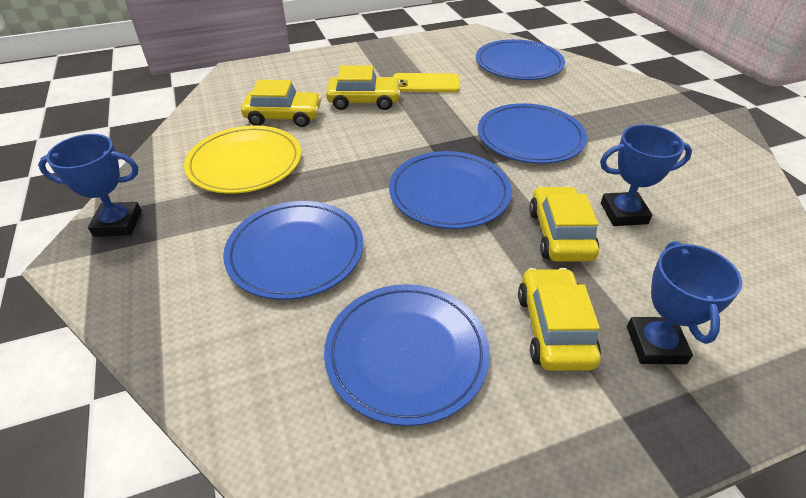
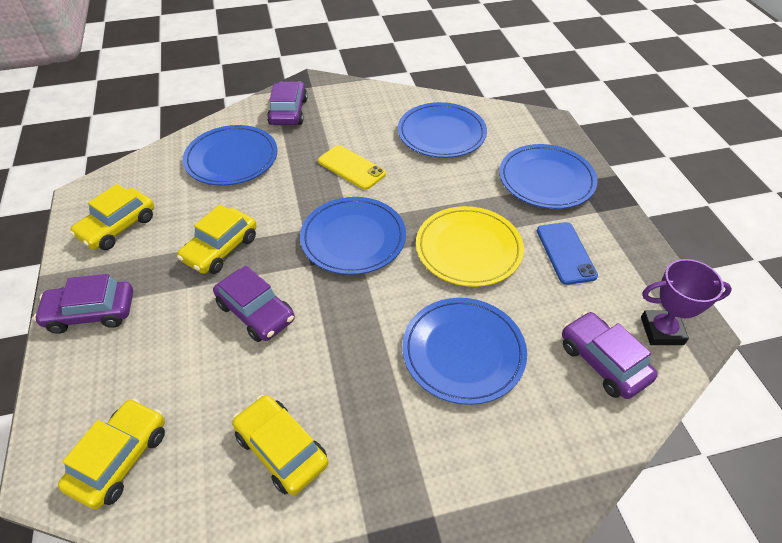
blue phone: 0 -> 1
blue trophy: 3 -> 0
purple car: 0 -> 4
purple trophy: 0 -> 1

